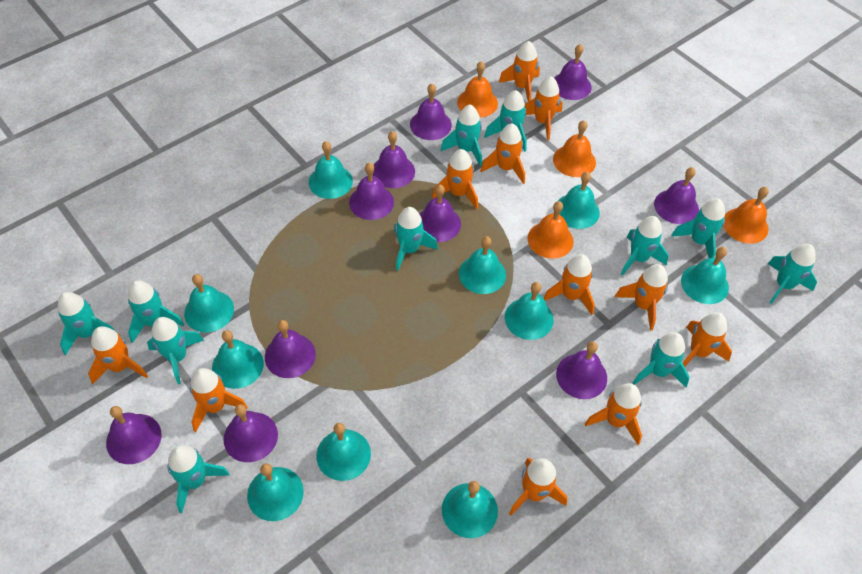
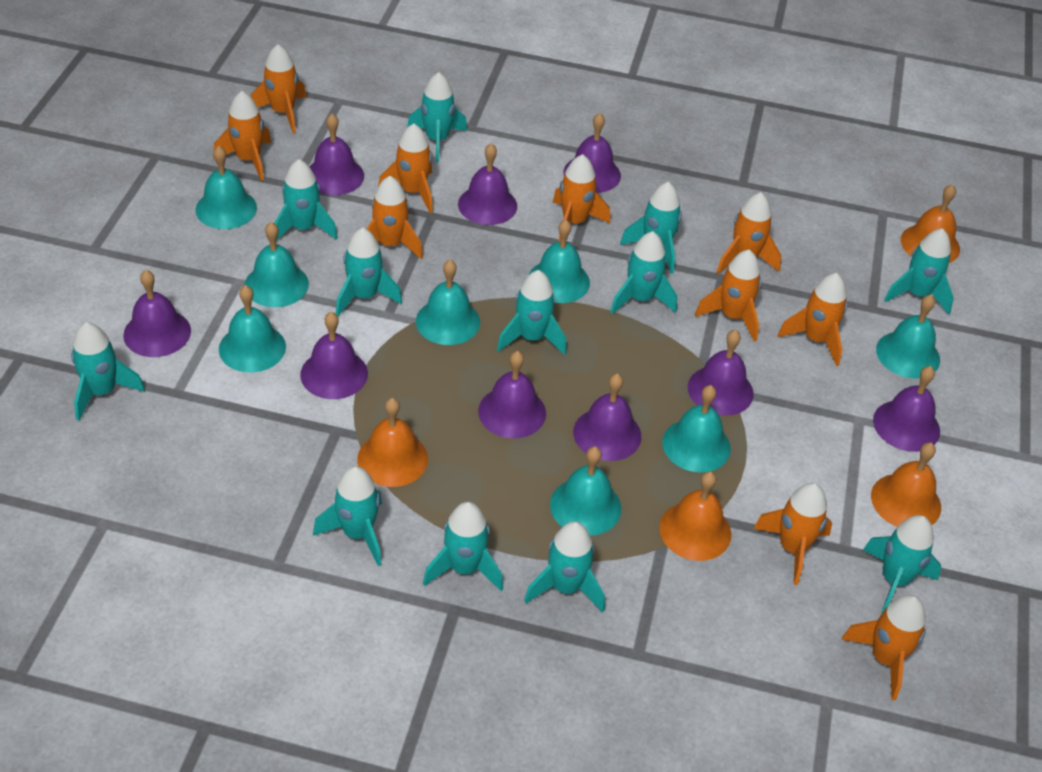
orange rocket: 11 -> 10
purple bell: 10 -> 9
turquoise bell: 10 -> 8
turquoise rocket: 11 -> 12

